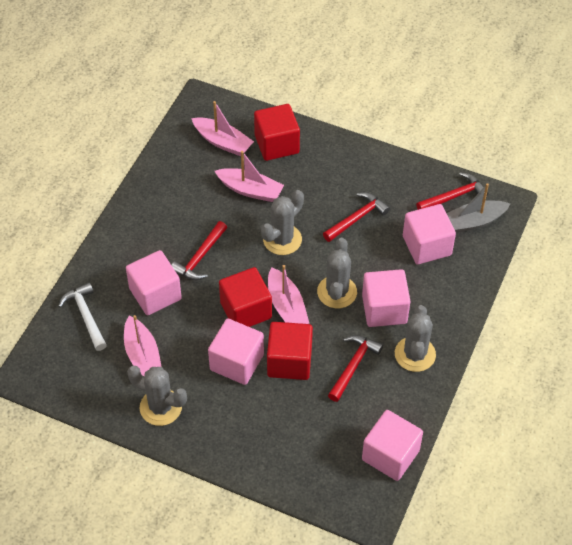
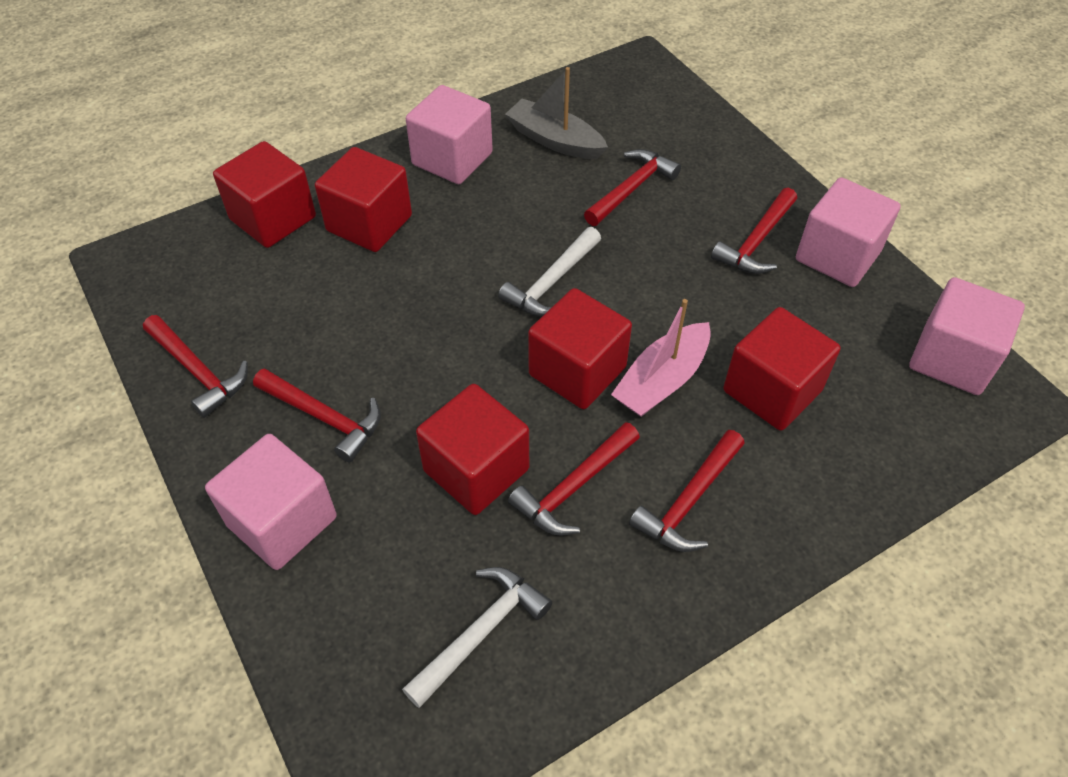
grey cactus: 4 -> 0
pink boat: 4 -> 1
pink cube: 5 -> 4
red cube: 3 -> 5
red hammer: 4 -> 6
white hammer: 1 -> 2

